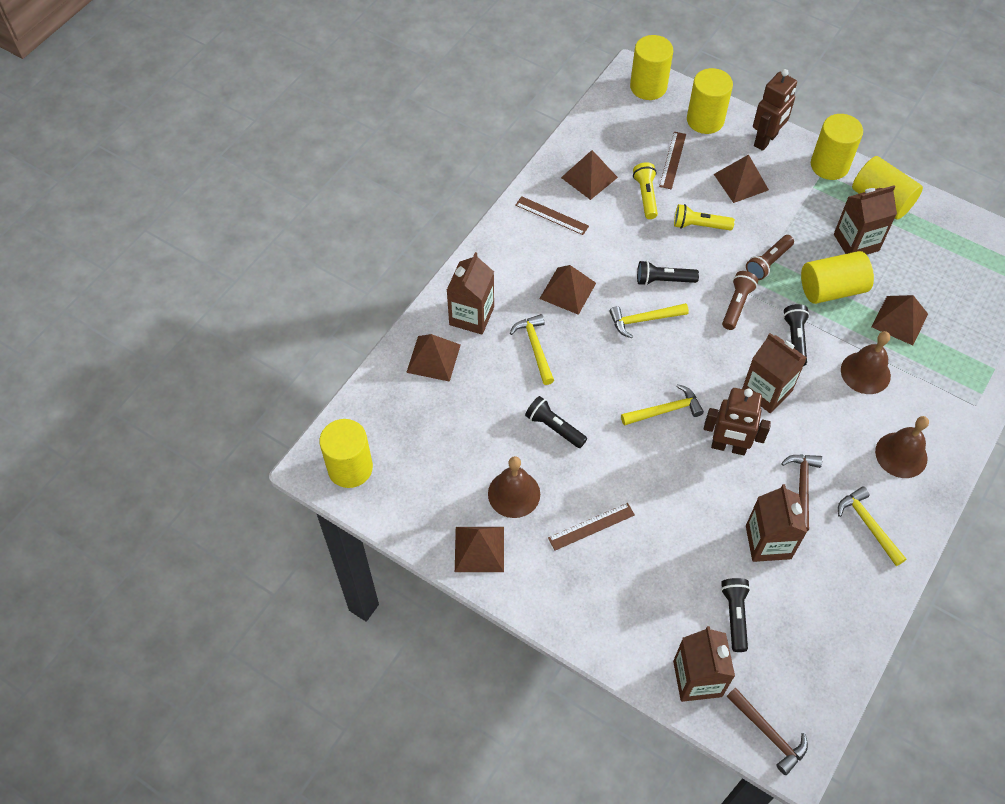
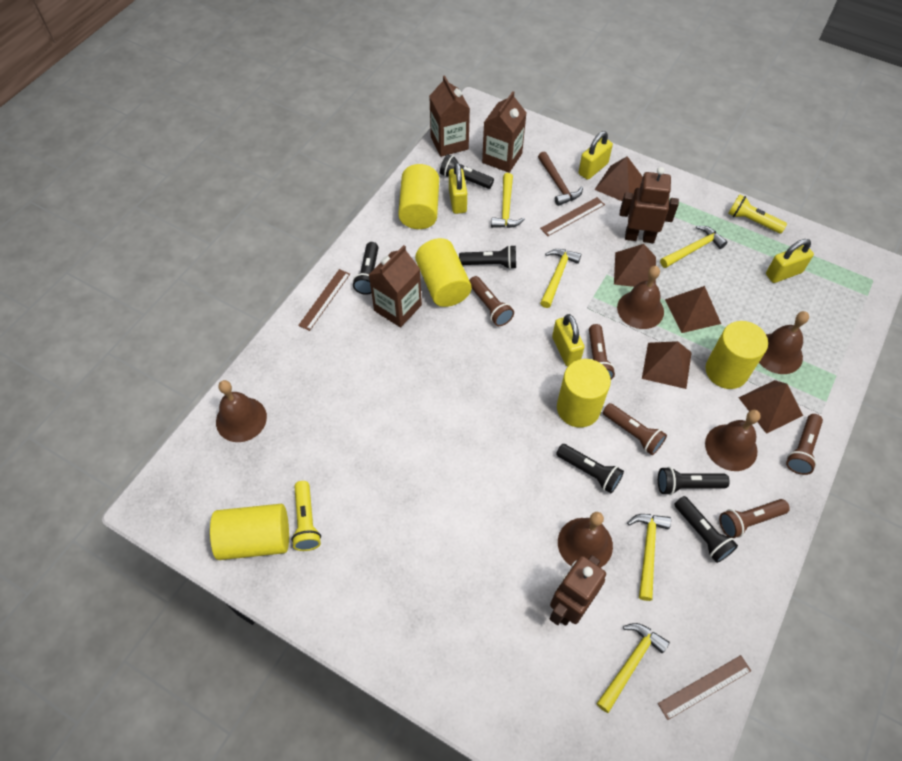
black flashlight: 4 -> 6
brown bell: 3 -> 5
brown carton: 5 -> 3
brown flashlight: 2 -> 5
brown hammer: 2 -> 1
brown pyramid: 6 -> 5
yellow cylinder: 6 -> 5
yellow hammer: 4 -> 5
yellow padlock: 0 -> 4

